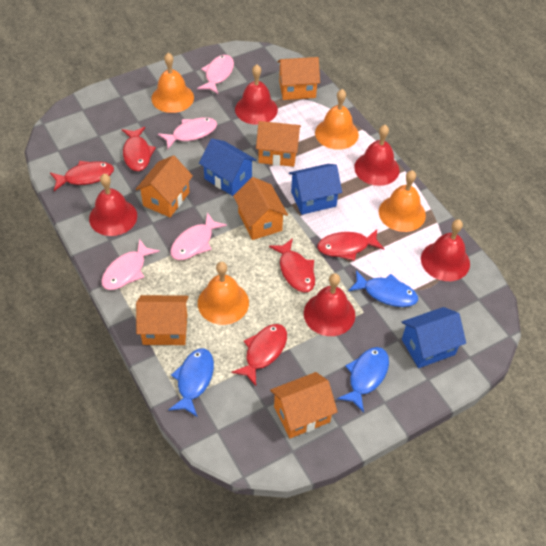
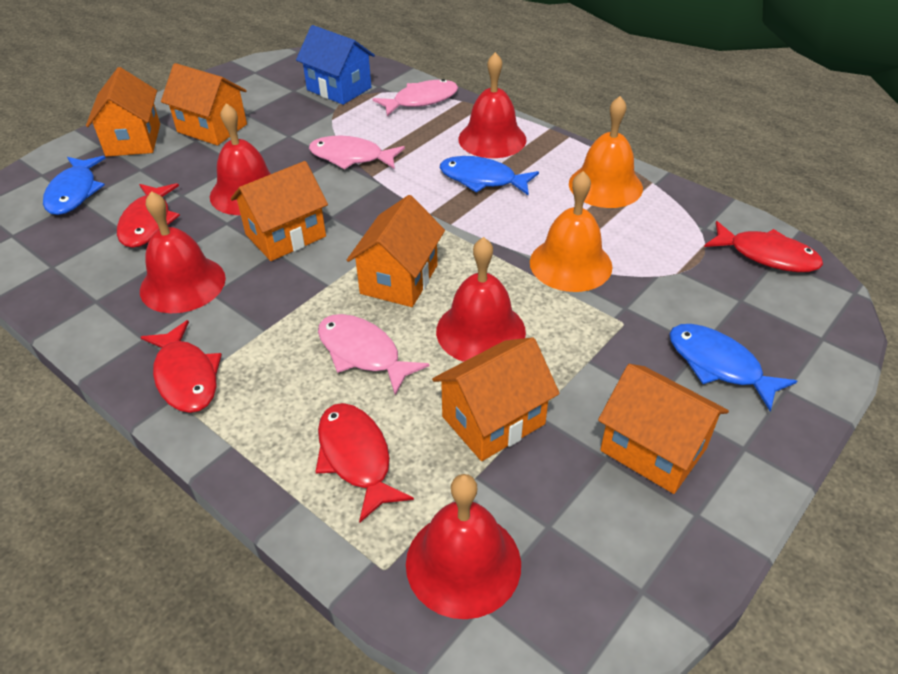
blue house: 3 -> 1
orange bell: 4 -> 2
pink fish: 4 -> 3
red fish: 5 -> 4

